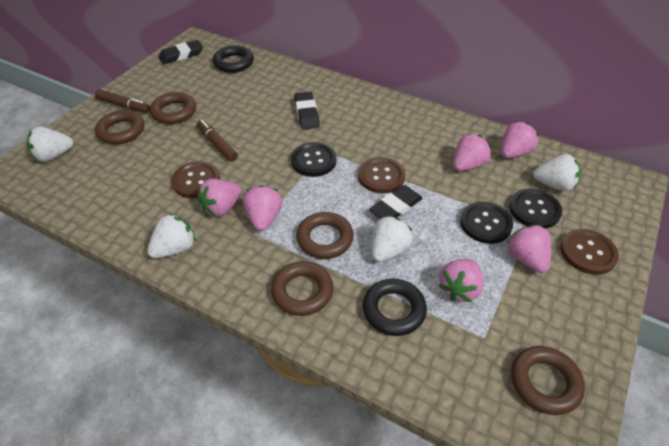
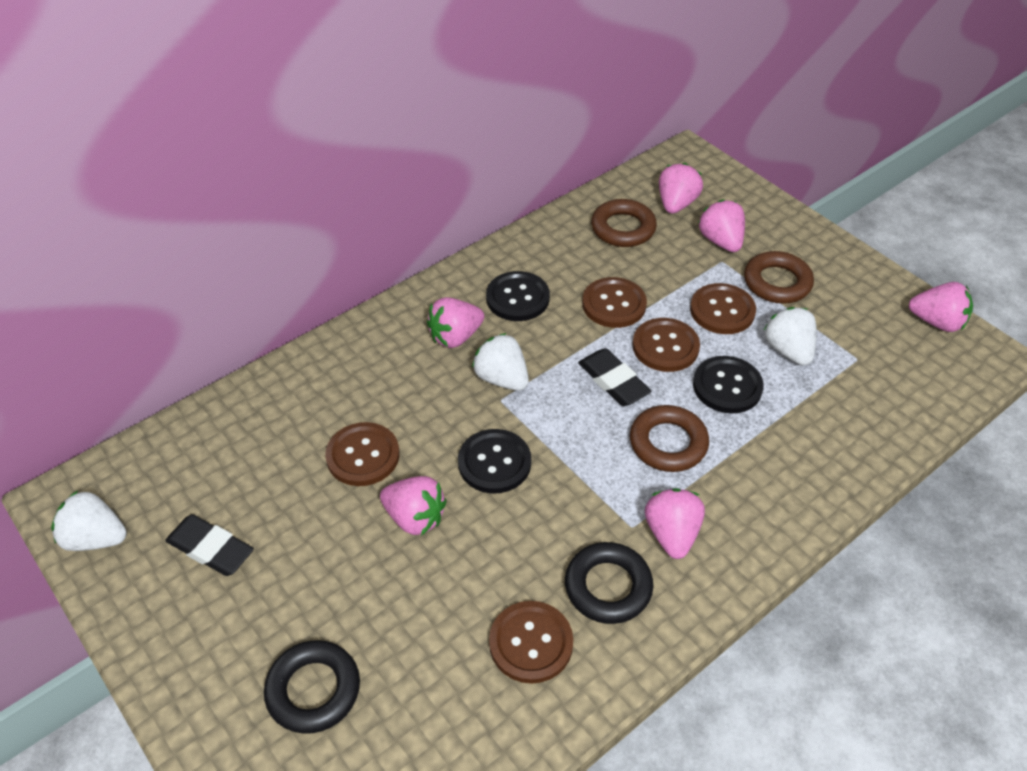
black eraser: 3 -> 2
brown button: 3 -> 5
brown marker: 2 -> 0
brown ring: 5 -> 3
white strawberry: 4 -> 3

